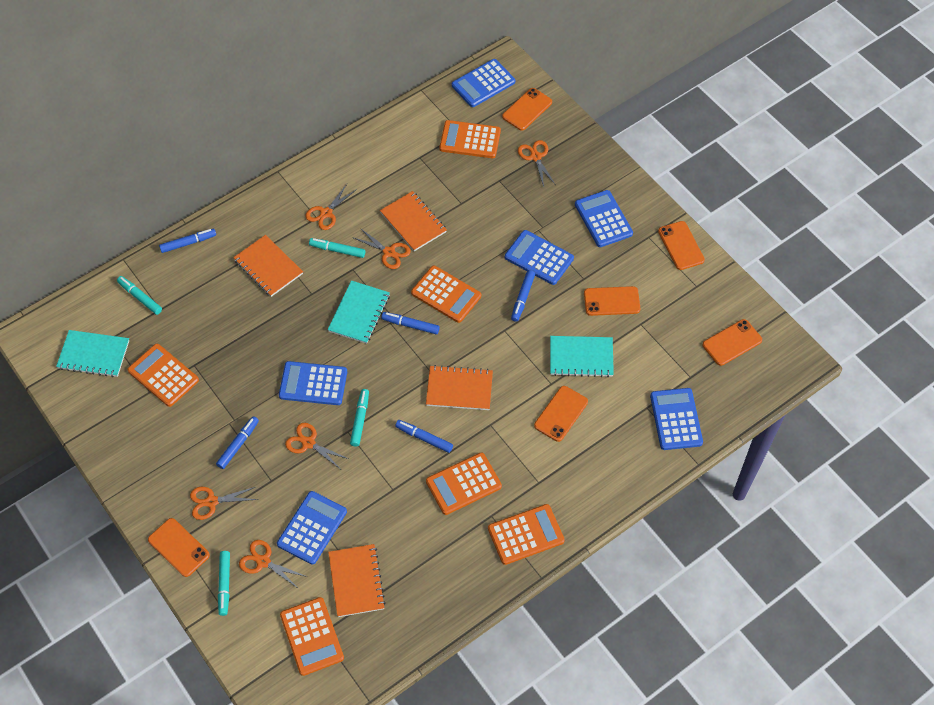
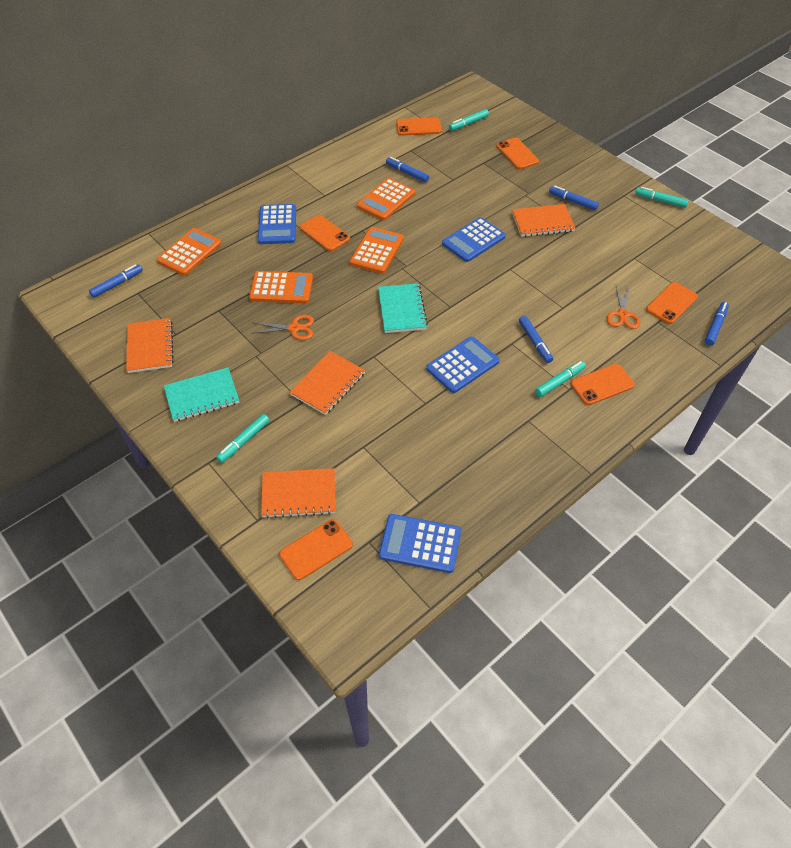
blue calculator: 6 -> 4
orange calculator: 6 -> 4
orange scissors: 6 -> 2
turquoise notebook: 3 -> 2

